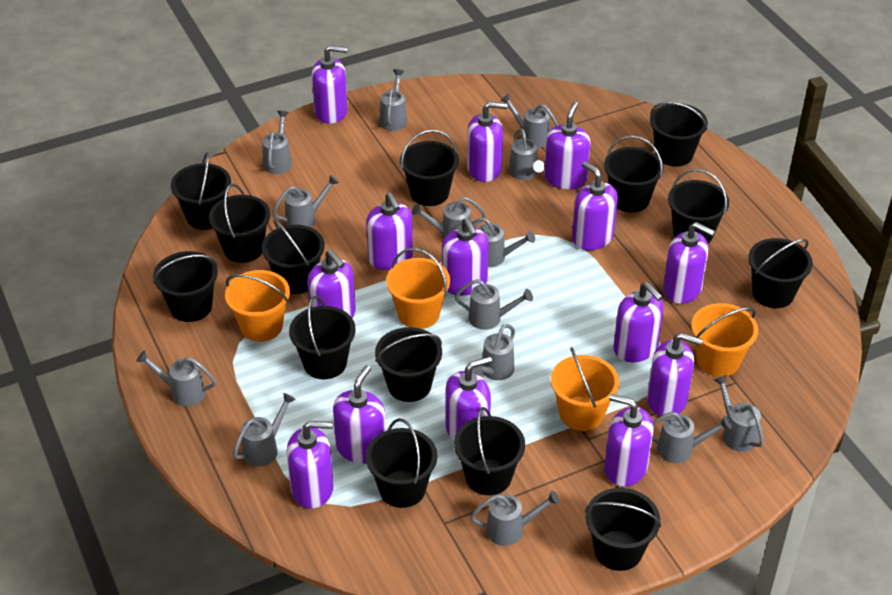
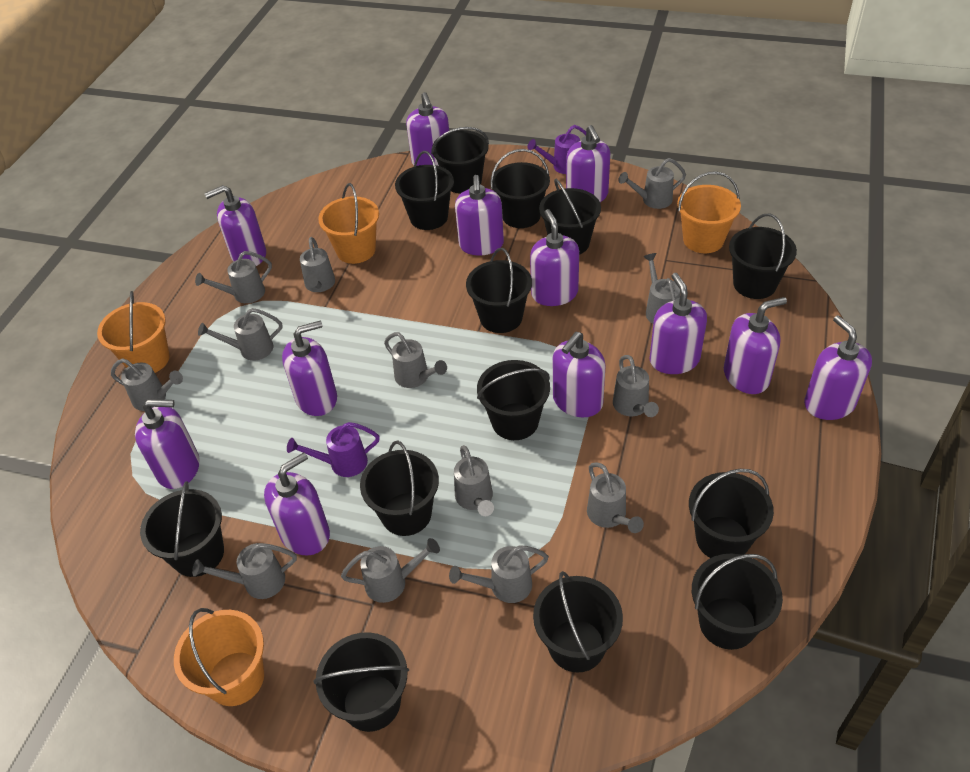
black bucket: 14 -> 13
grey watering can: 14 -> 13
purple soap dispenser: 14 -> 12
purple watering can: 0 -> 2

